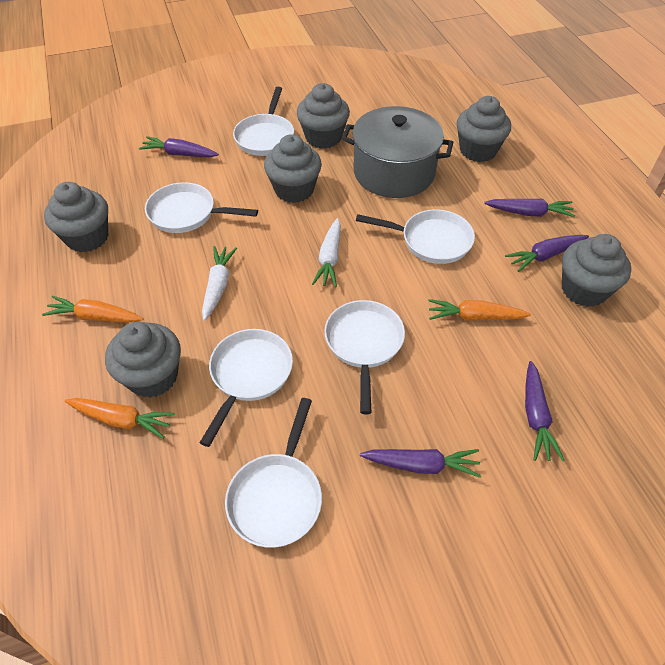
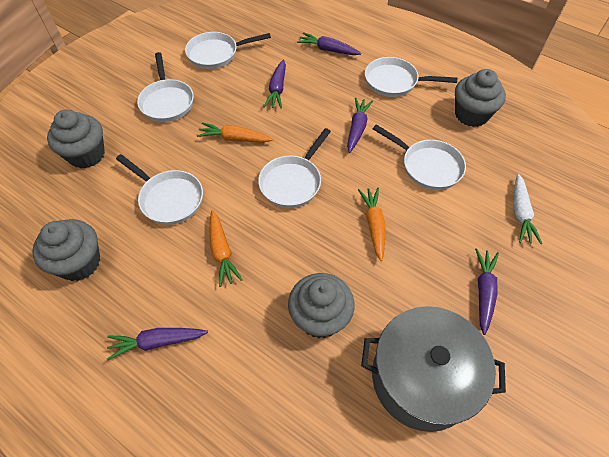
grey cupcake: 6 -> 4
white carrot: 2 -> 1

